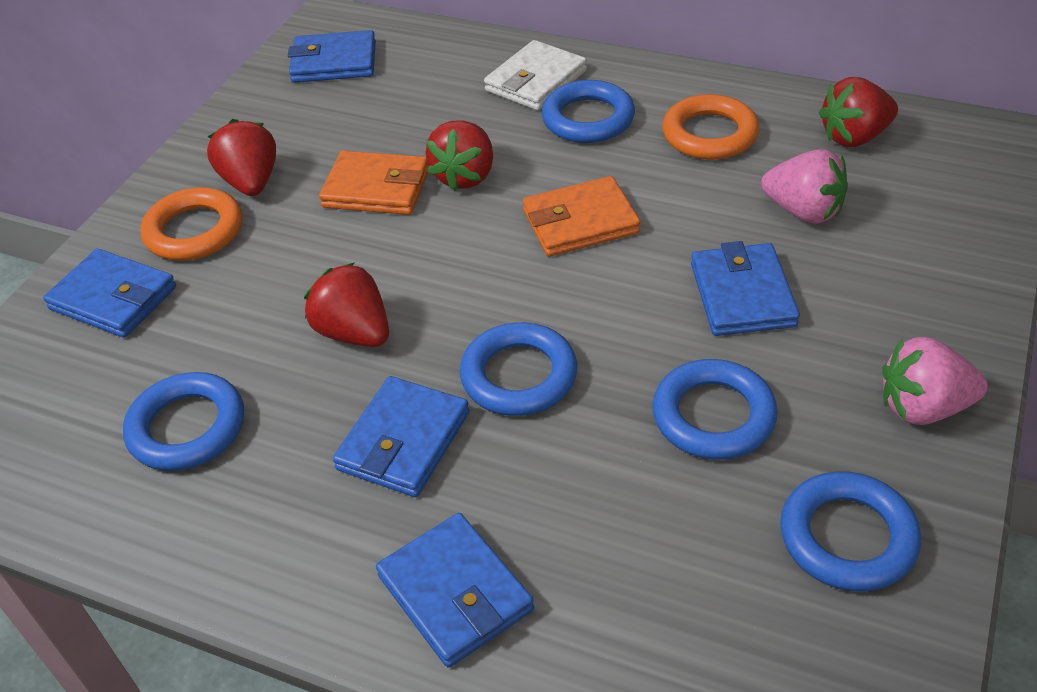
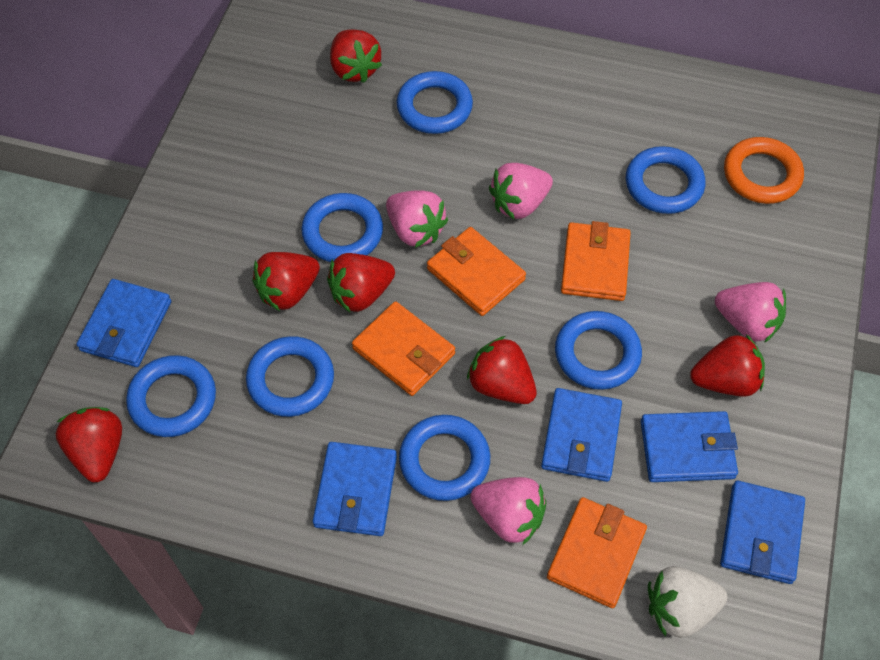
blue ring: 5 -> 7
orange ring: 2 -> 1
orange wallet: 2 -> 4
pink strawberry: 2 -> 4
red strawberry: 4 -> 6
white strawberry: 0 -> 1
white wallet: 1 -> 0

